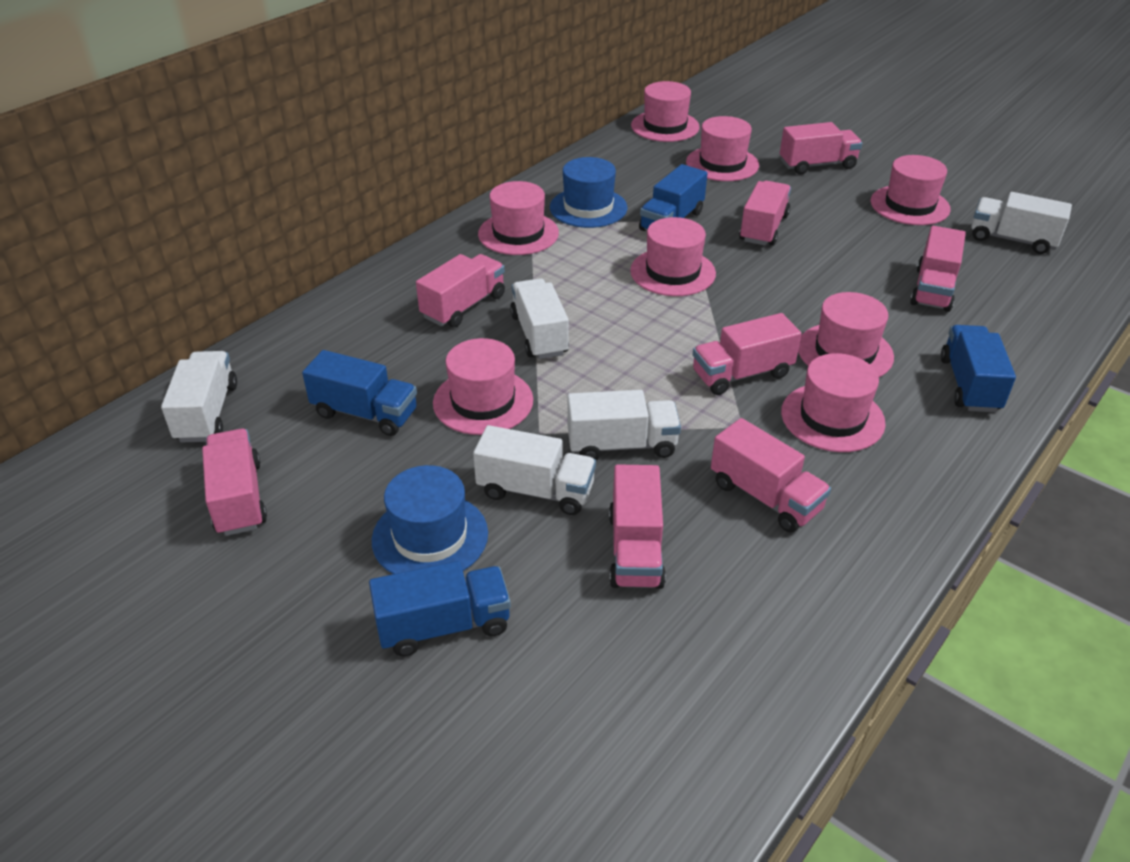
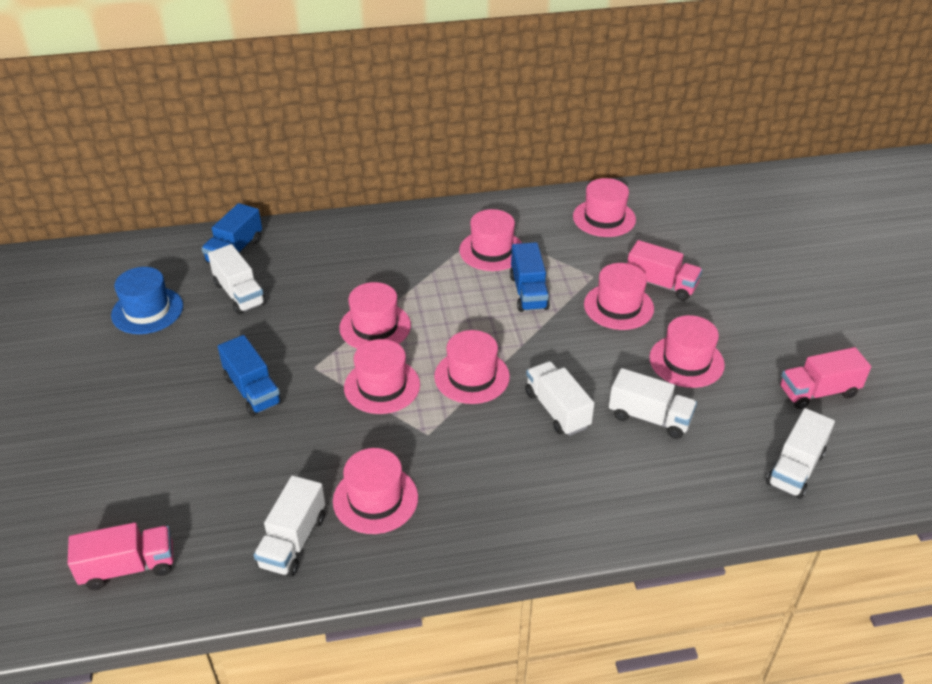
blue hat: 2 -> 1
blue truck: 4 -> 3
pink truck: 8 -> 3

